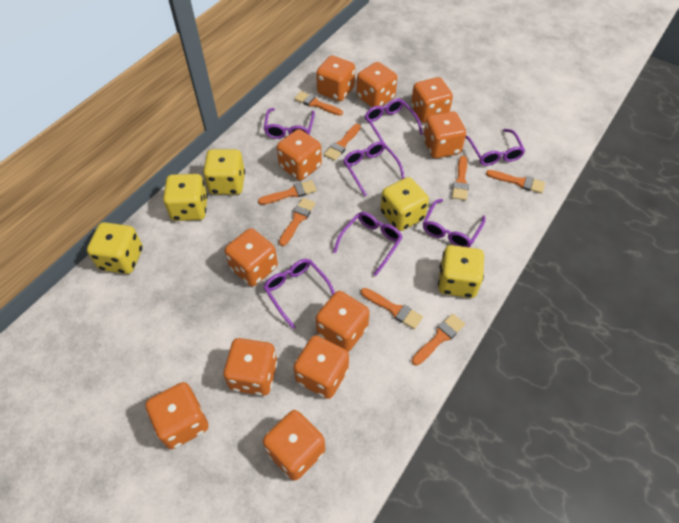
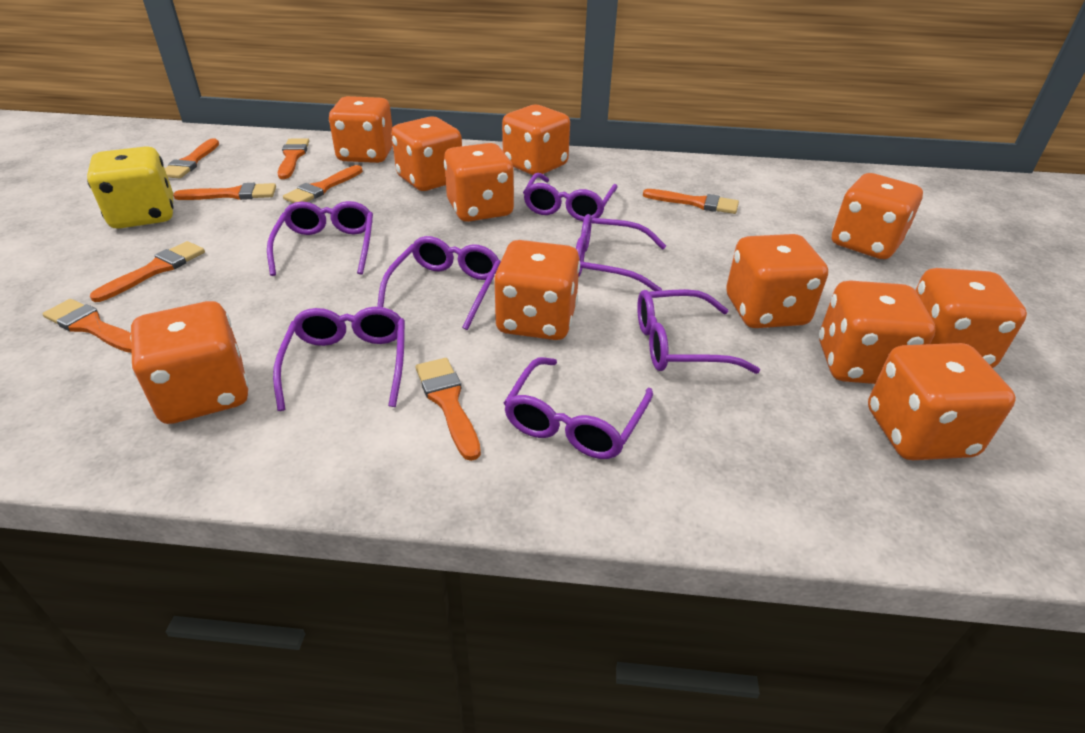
yellow dice: 5 -> 1

